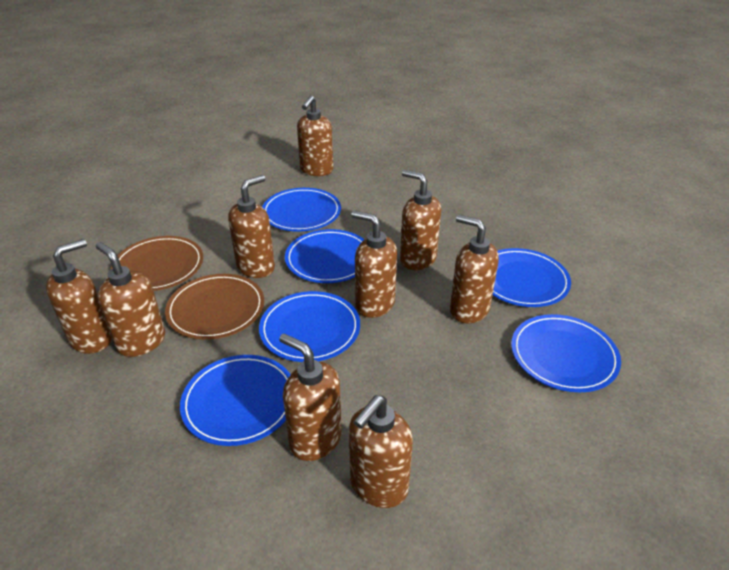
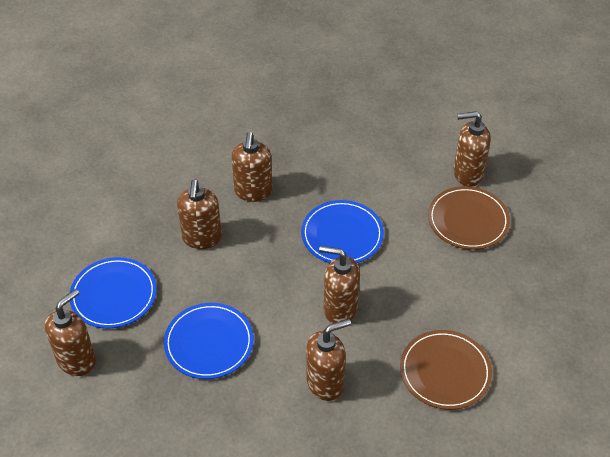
blue plate: 6 -> 3
brown soap dispenser: 9 -> 6

